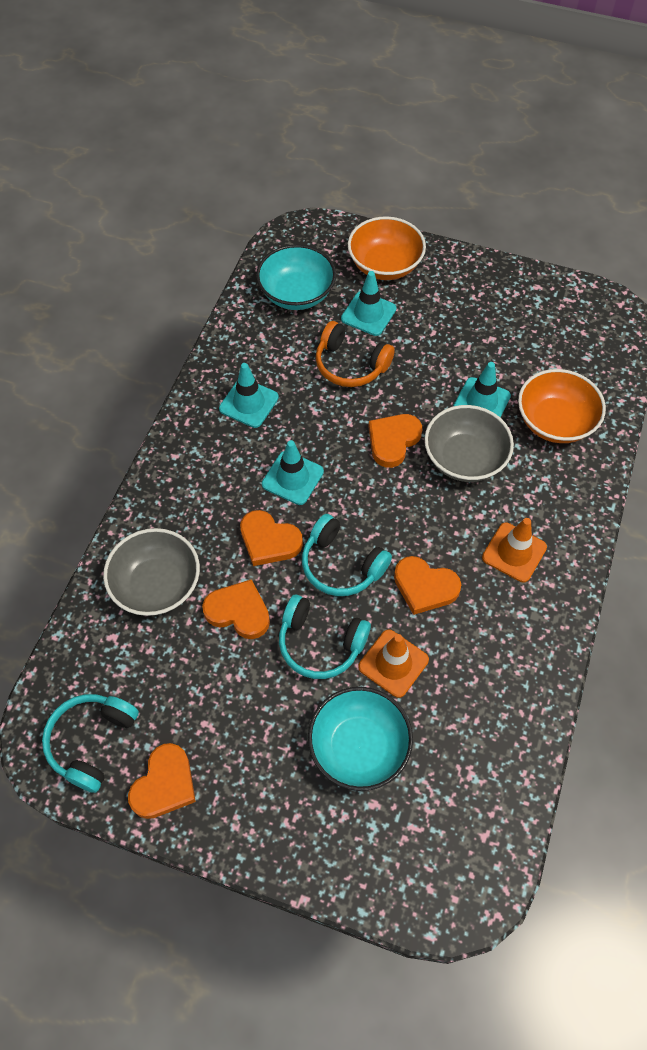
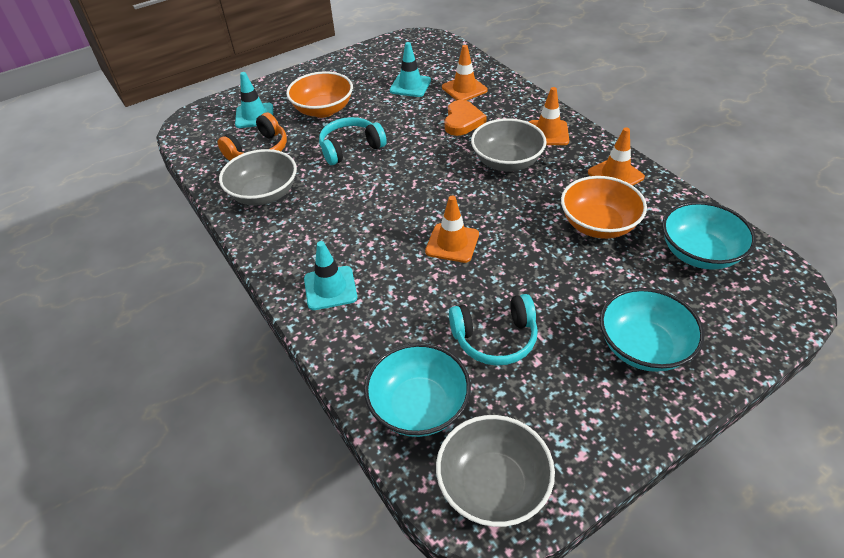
grey bowl: 2 -> 3
orange heart: 5 -> 1
orange traffic cone: 2 -> 4
turquoise bowl: 2 -> 3
turquoise headphones: 3 -> 2
turquoise traffic cone: 4 -> 3

